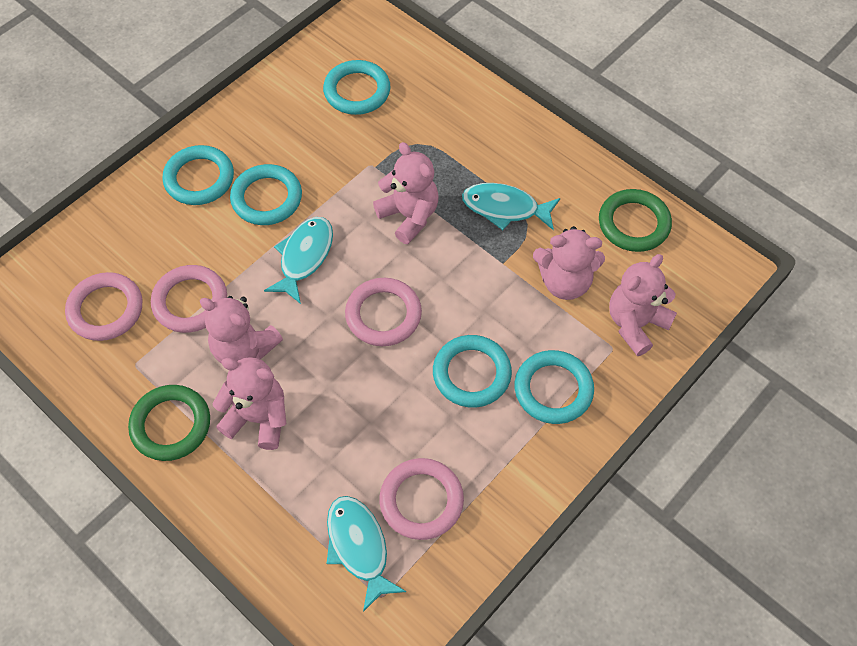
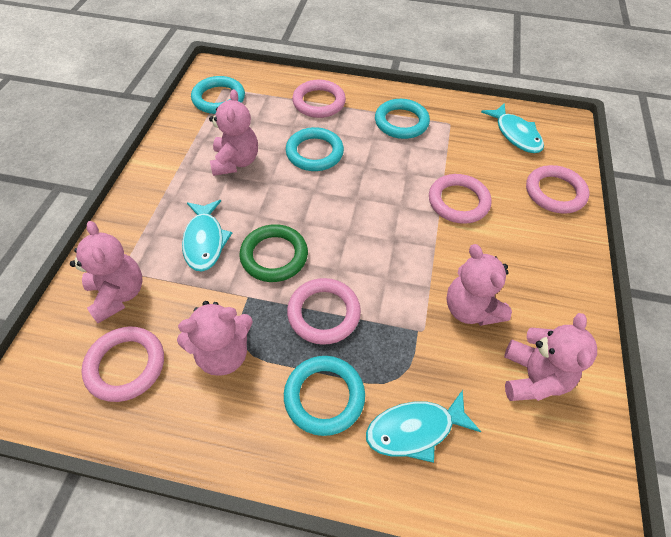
green ring: 2 -> 1
pink ring: 4 -> 5
turquoise ring: 5 -> 4

